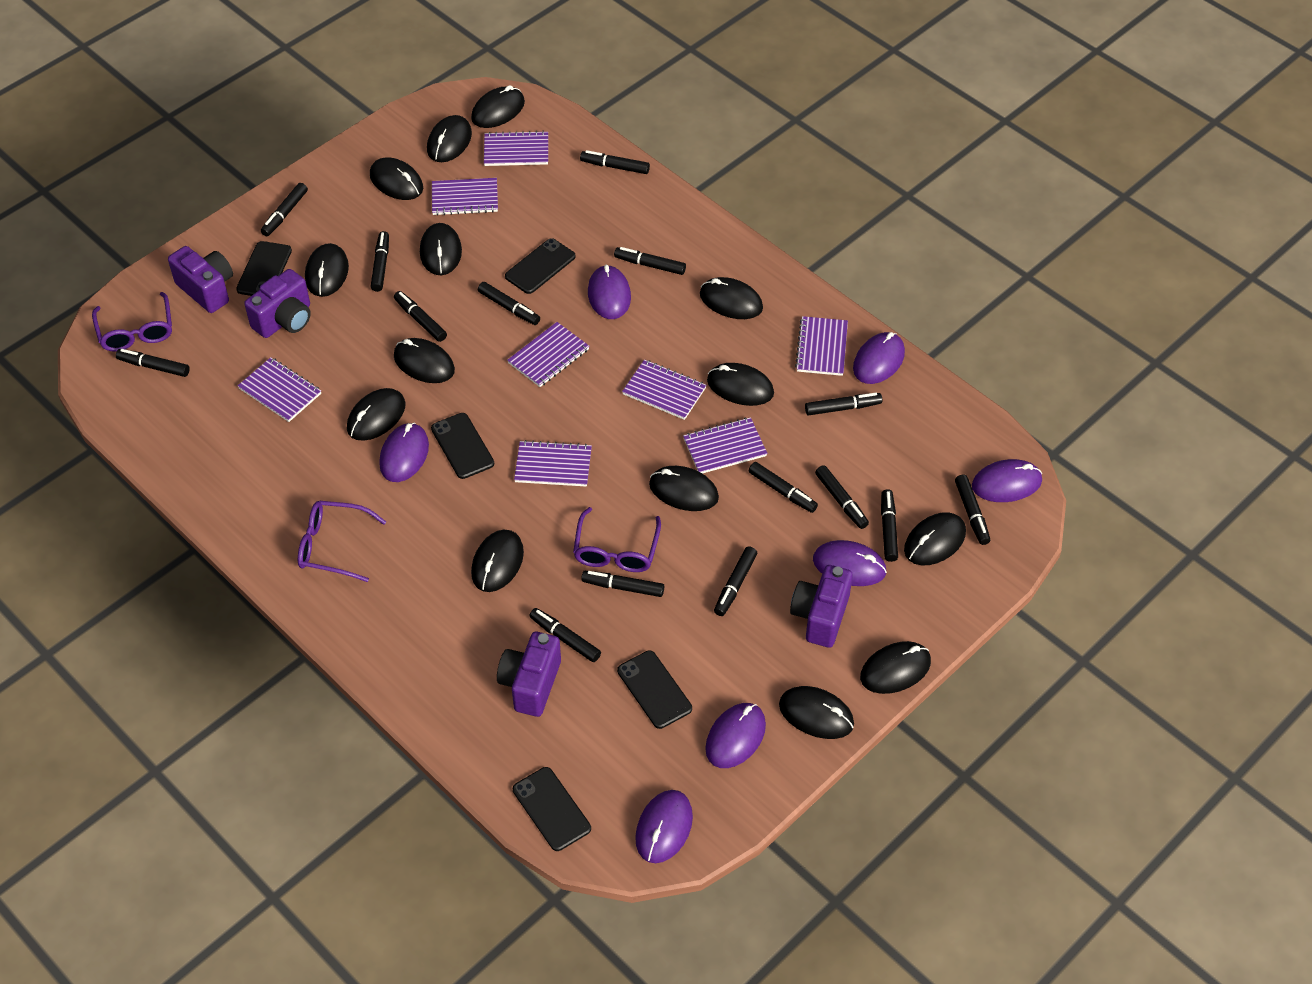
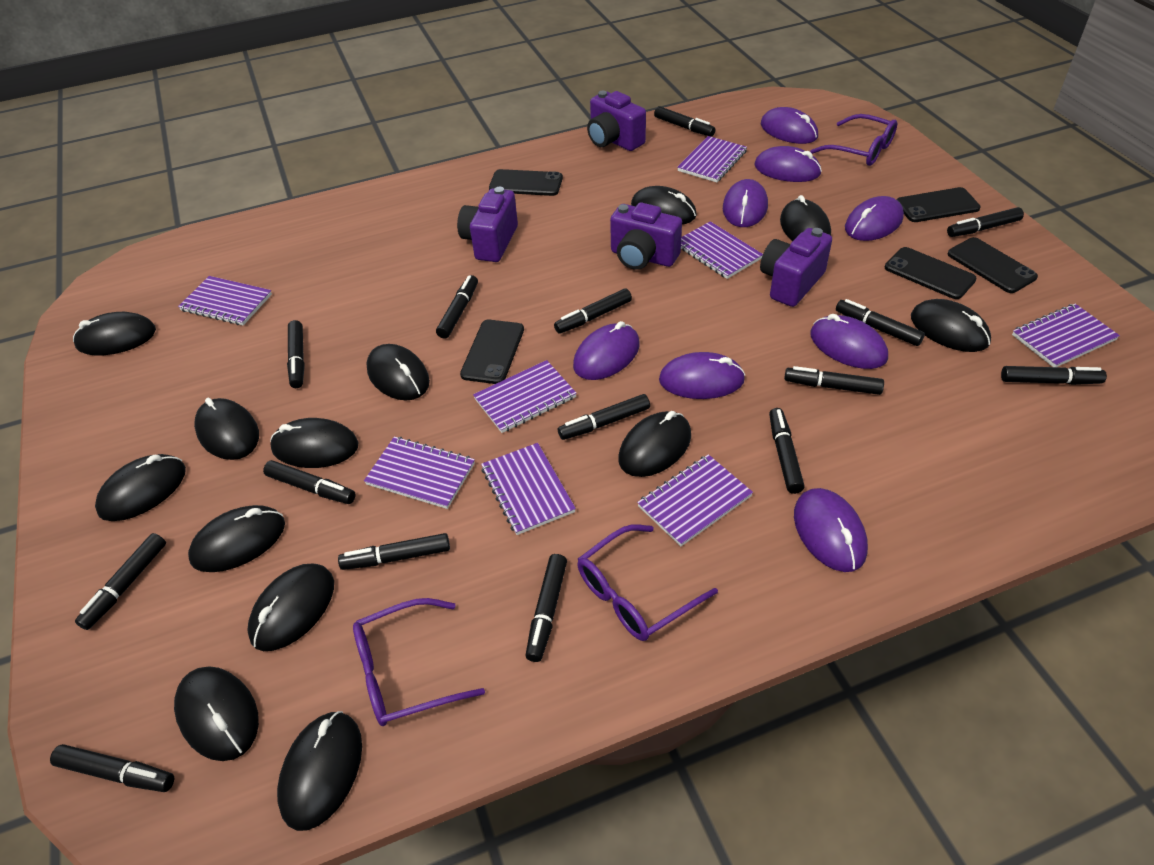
black mouse: 14 -> 13
purple mouse: 7 -> 8

